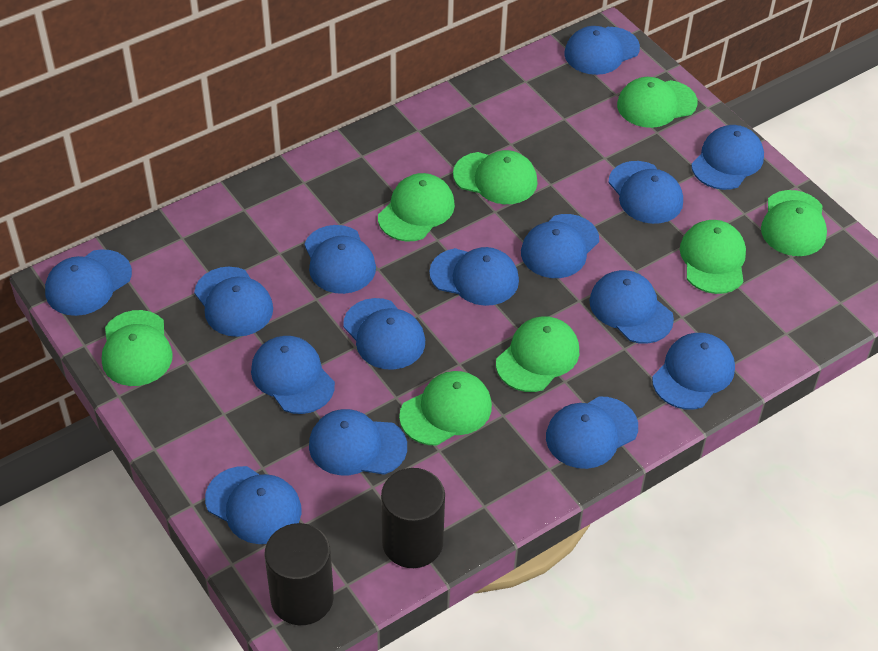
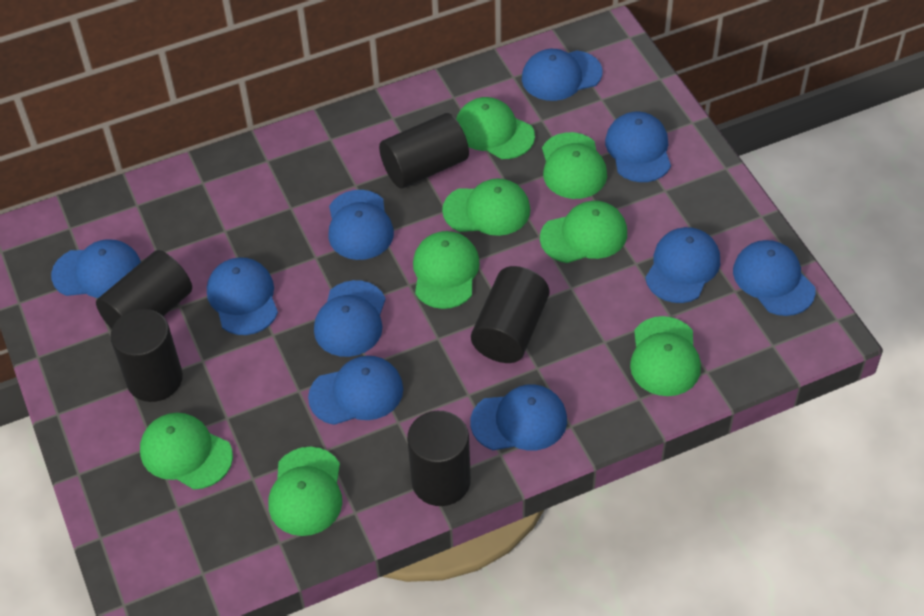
black cylinder: 2 -> 5
blue cap: 15 -> 10

